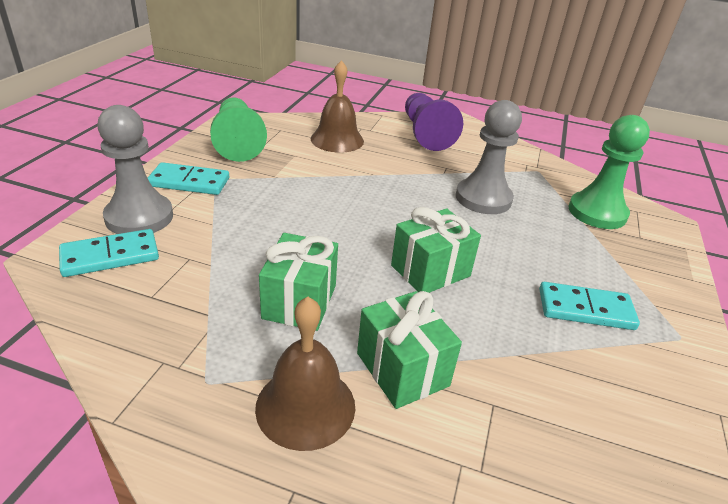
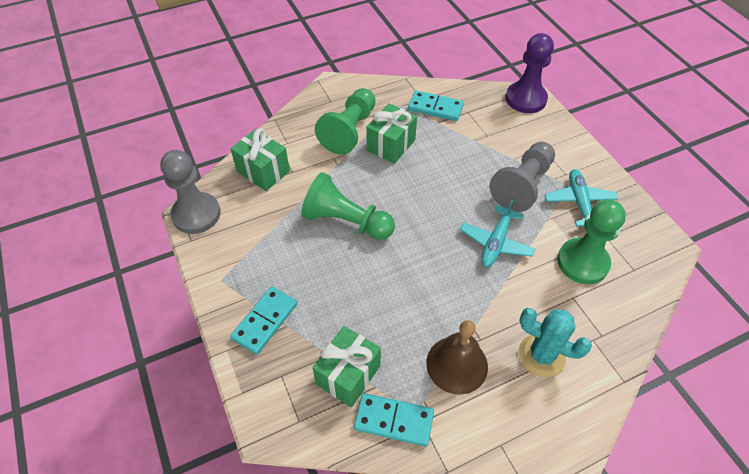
brown bell: 2 -> 1
green pawn: 2 -> 3
turquoise cactus: 0 -> 1
turquoise plane: 0 -> 2

